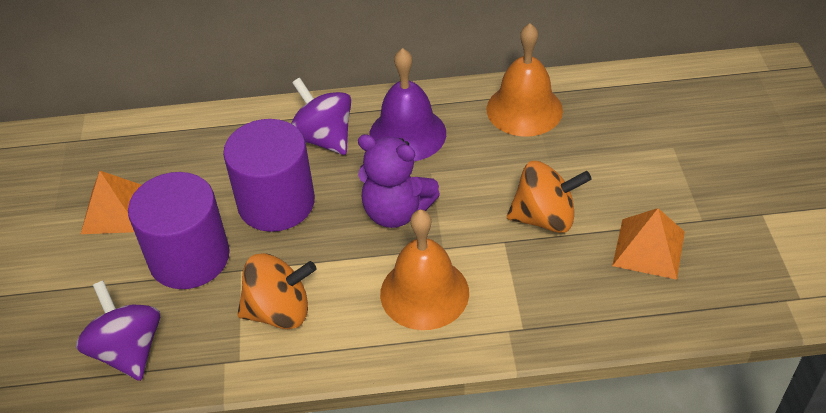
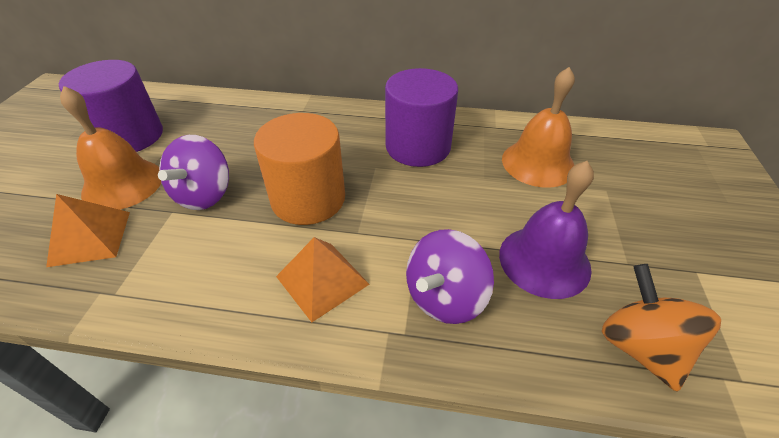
orange cylinder: 0 -> 1
orange spinning top: 2 -> 1
purple teddy bear: 1 -> 0

